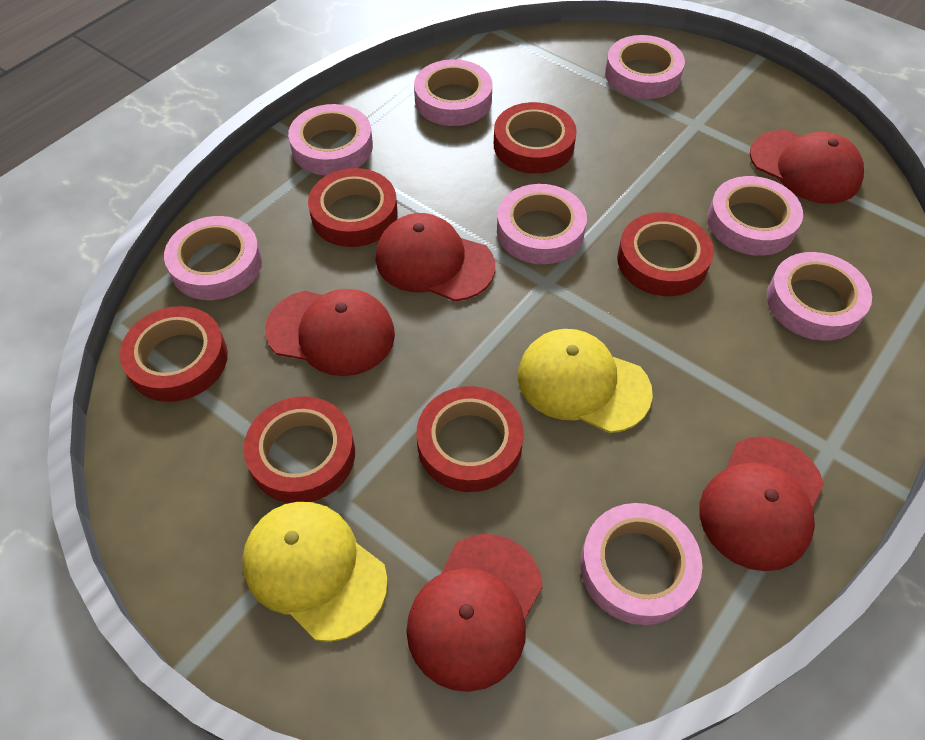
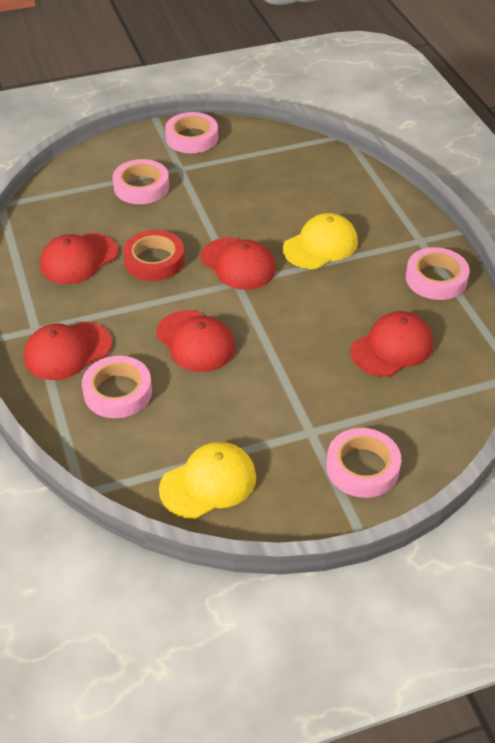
pink tape: 8 -> 5
red tape: 6 -> 1

